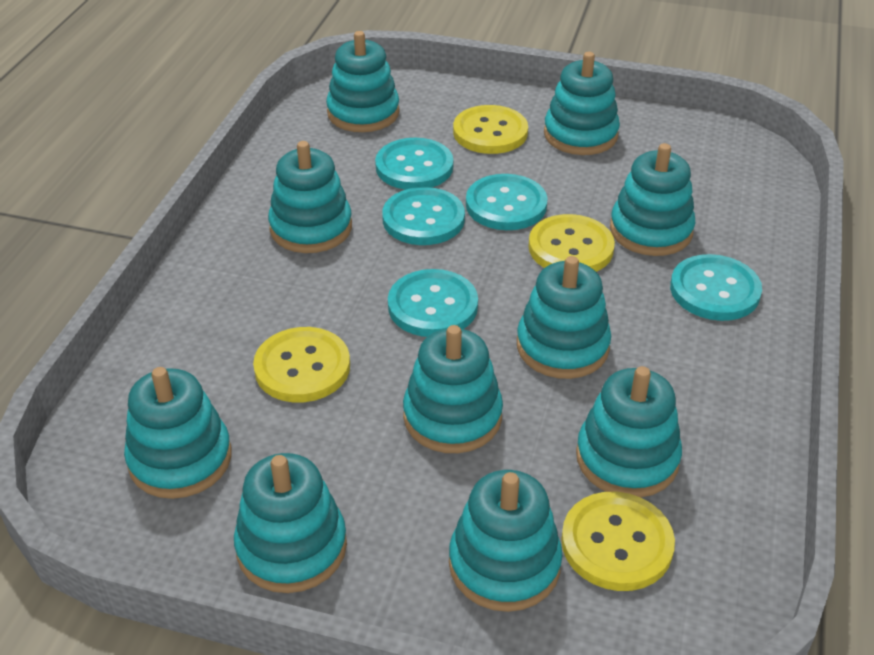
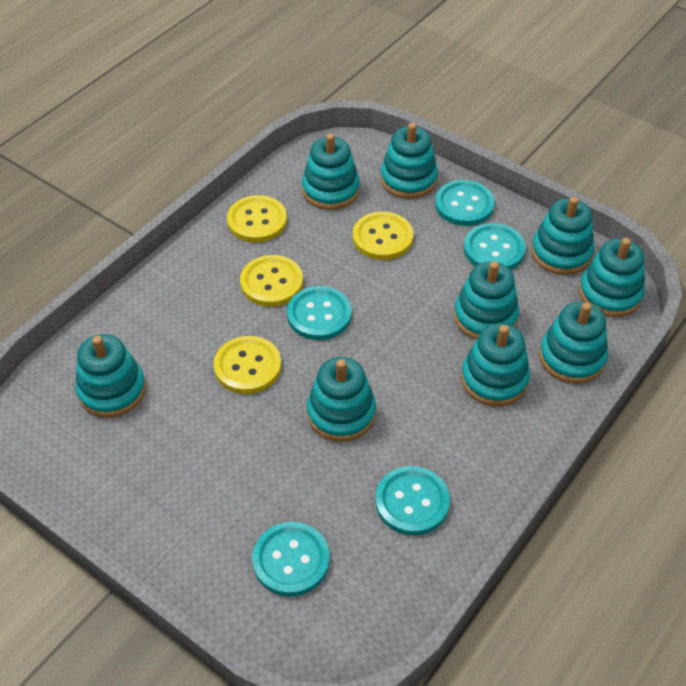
turquoise stacking toy: 10 -> 9

